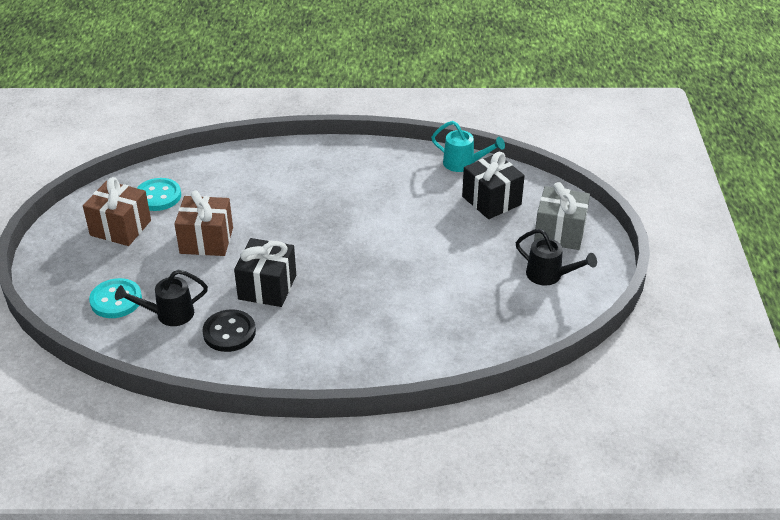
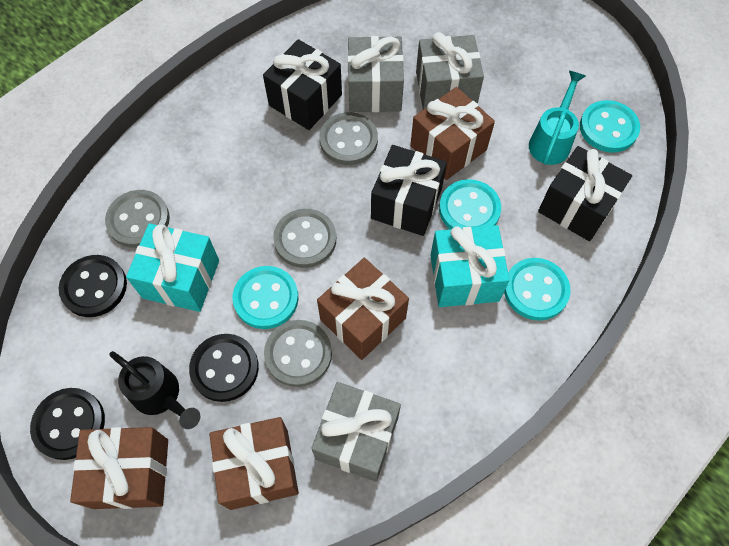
black button: 1 -> 3
black gift: 2 -> 3
black watering can: 2 -> 1
brown gift: 2 -> 4
grey button: 0 -> 4
grey gift: 1 -> 3
turquoise button: 2 -> 4
turquoise gift: 0 -> 2

